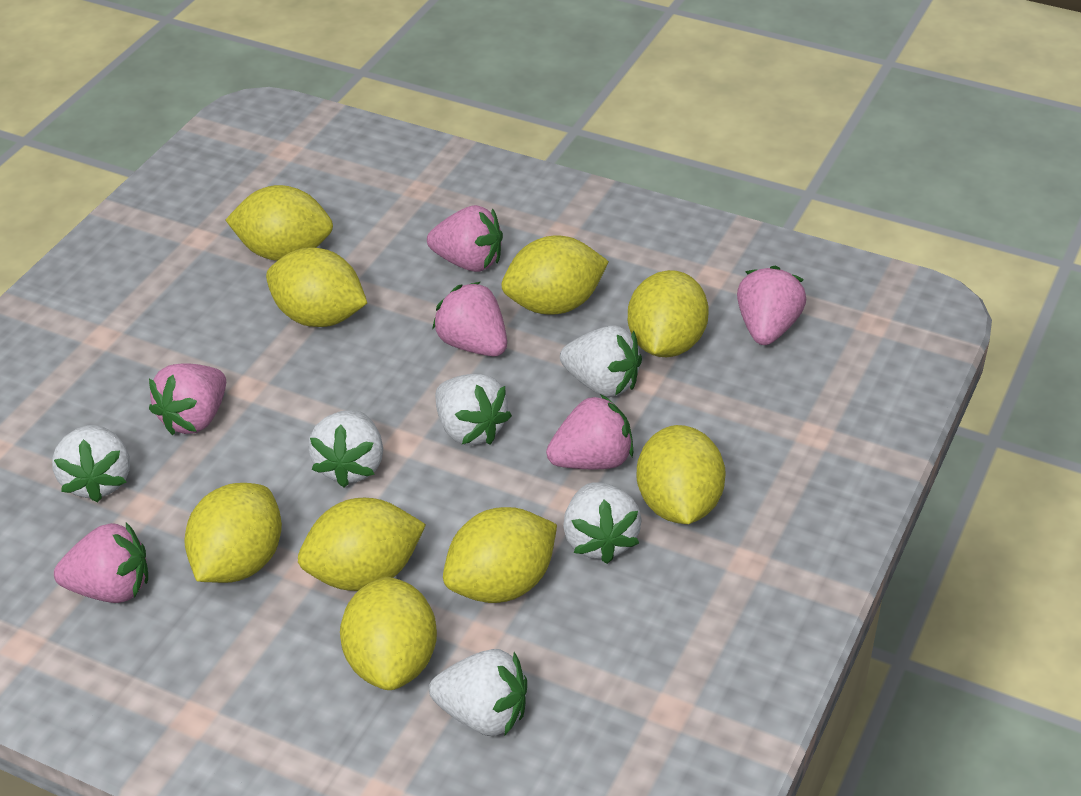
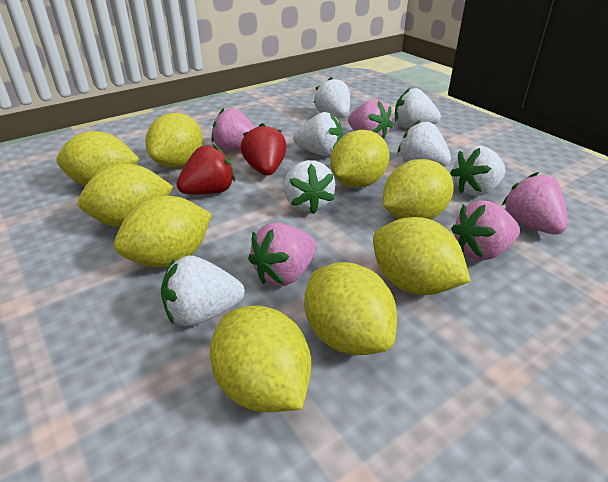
pink strawberry: 6 -> 5
red strawberry: 0 -> 2
white strawberry: 6 -> 7

